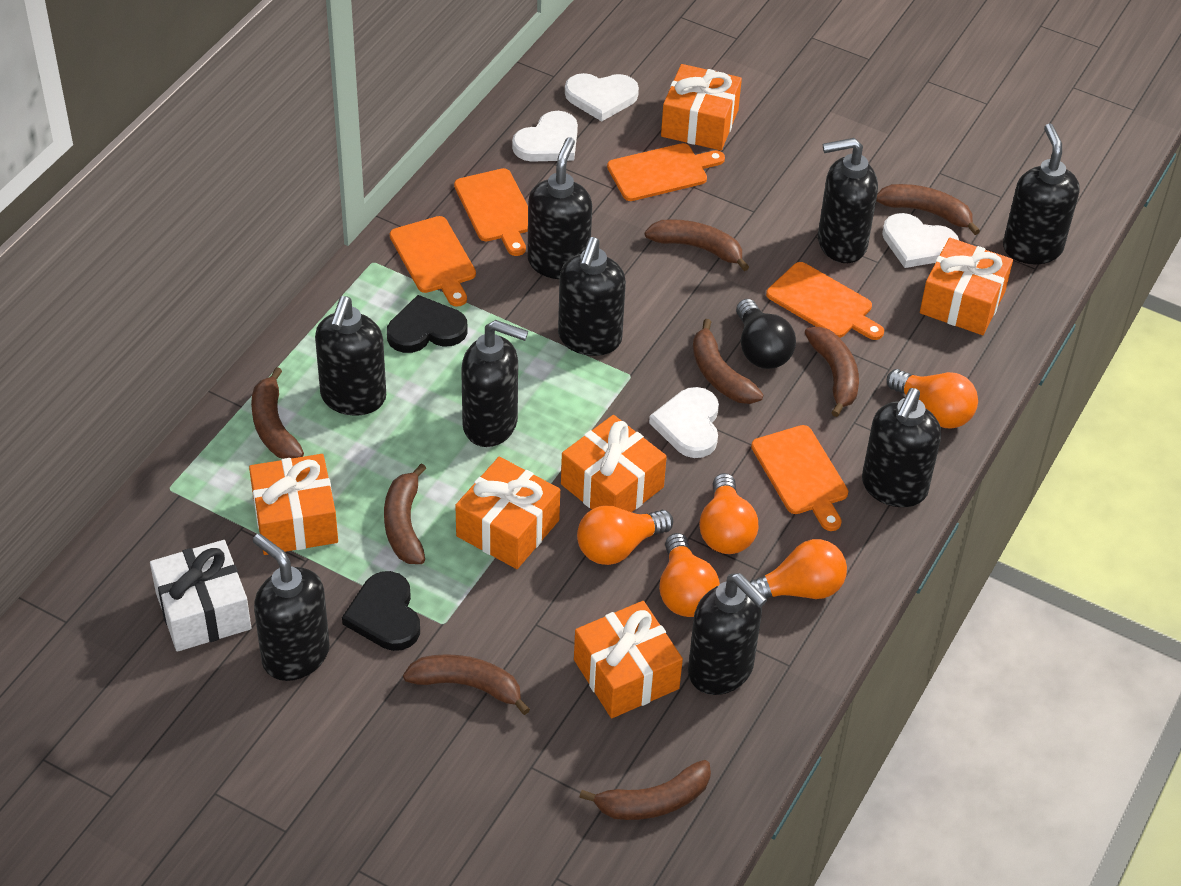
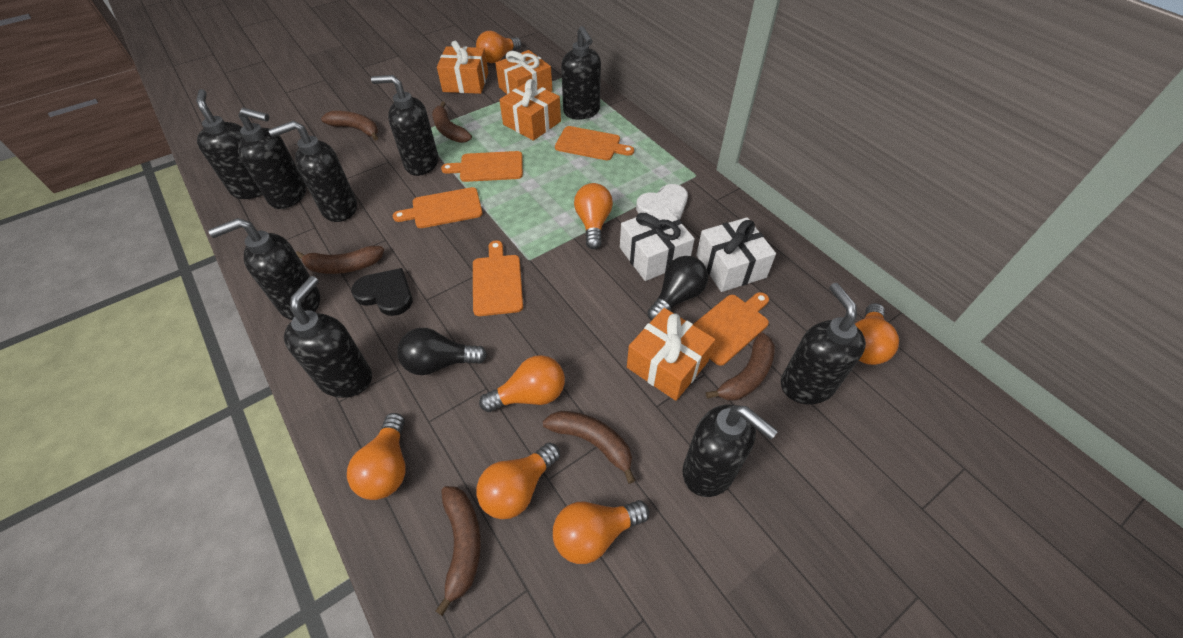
black heart: 2 -> 1
black light bulb: 1 -> 2
brown banana: 8 -> 6
orange gift: 6 -> 4
orange light bulb: 5 -> 7
white gift: 1 -> 2
white heart: 4 -> 1

